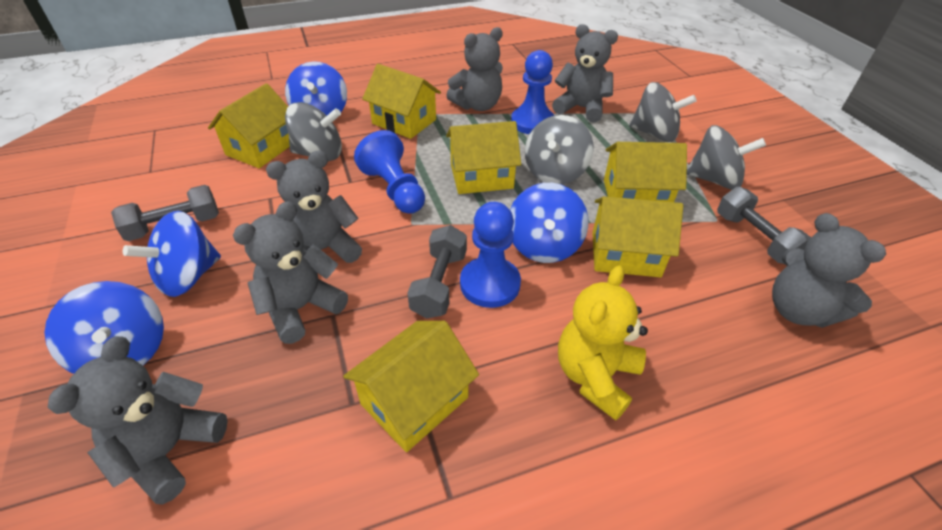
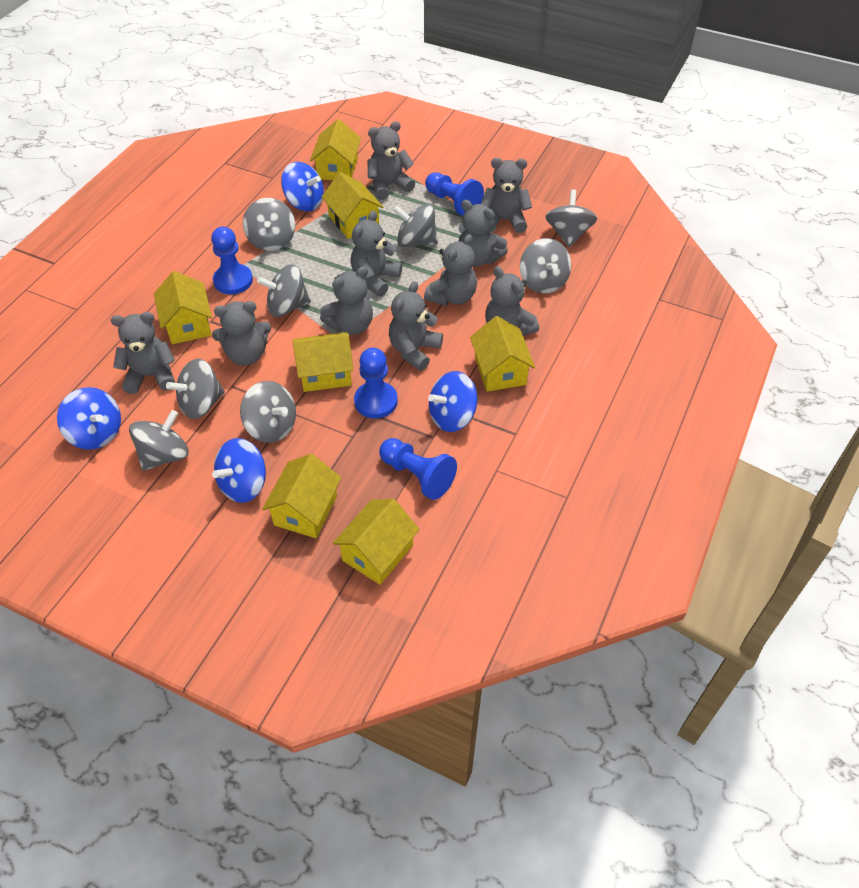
blue pawn: 3 -> 4
grey dumbbell: 3 -> 0
grey spinning top: 4 -> 8
grey teddy bear: 6 -> 10
yellow house: 6 -> 7
yellow teddy bear: 1 -> 0

